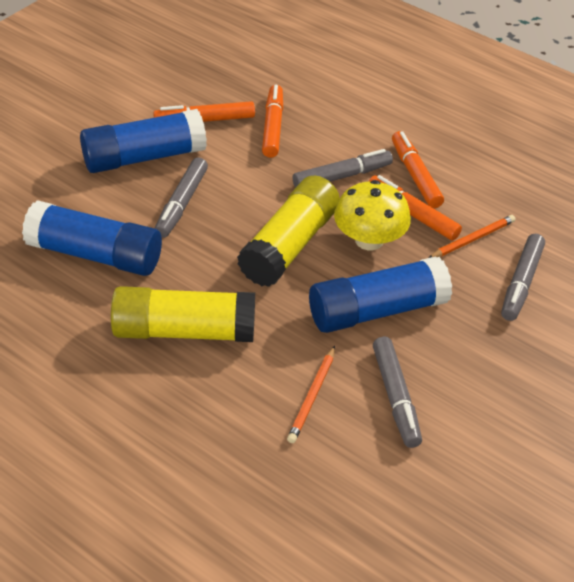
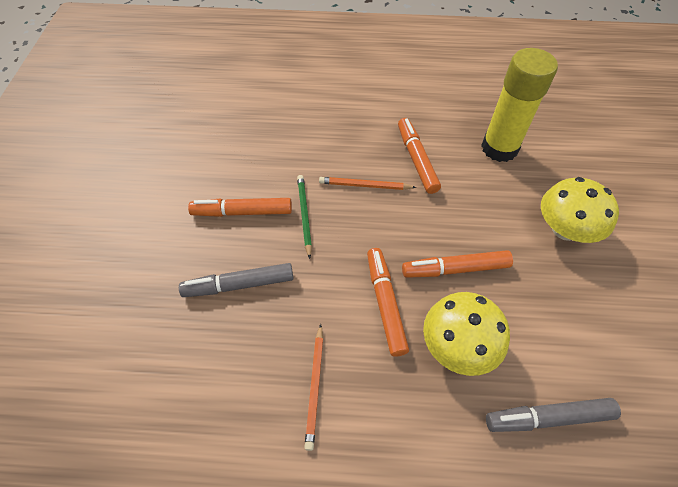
blue glue stick: 3 -> 0
green pencil: 0 -> 1
grey marker: 4 -> 2
yellow glue stick: 2 -> 1
yellow mushroom: 1 -> 2

